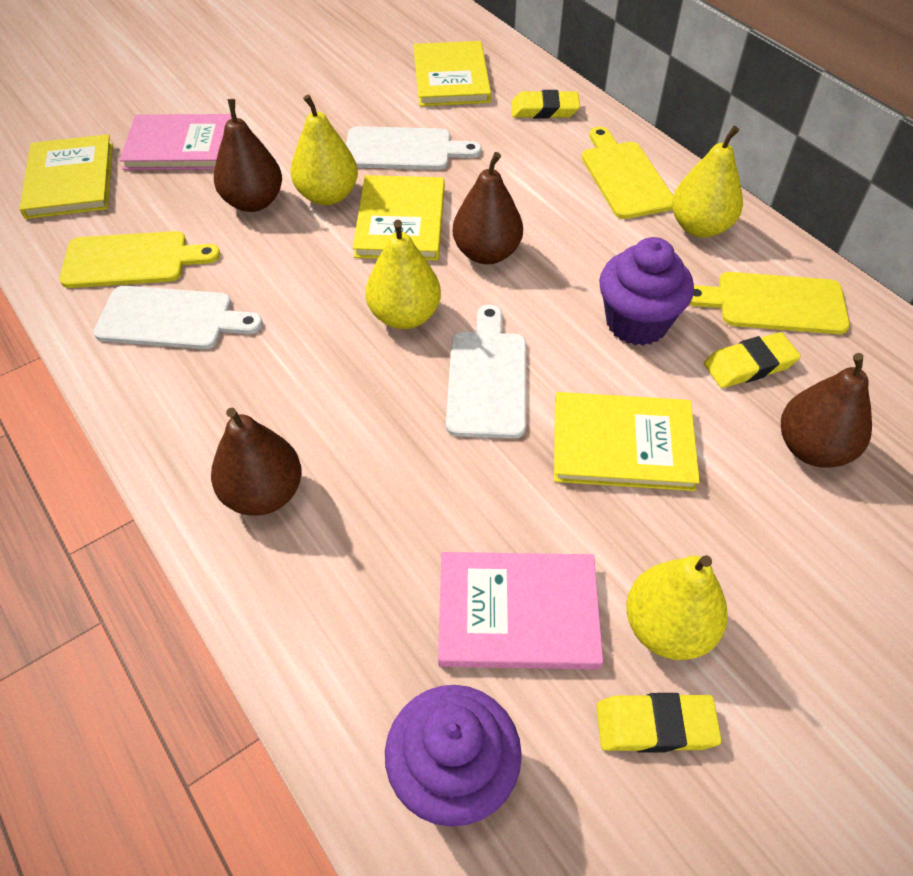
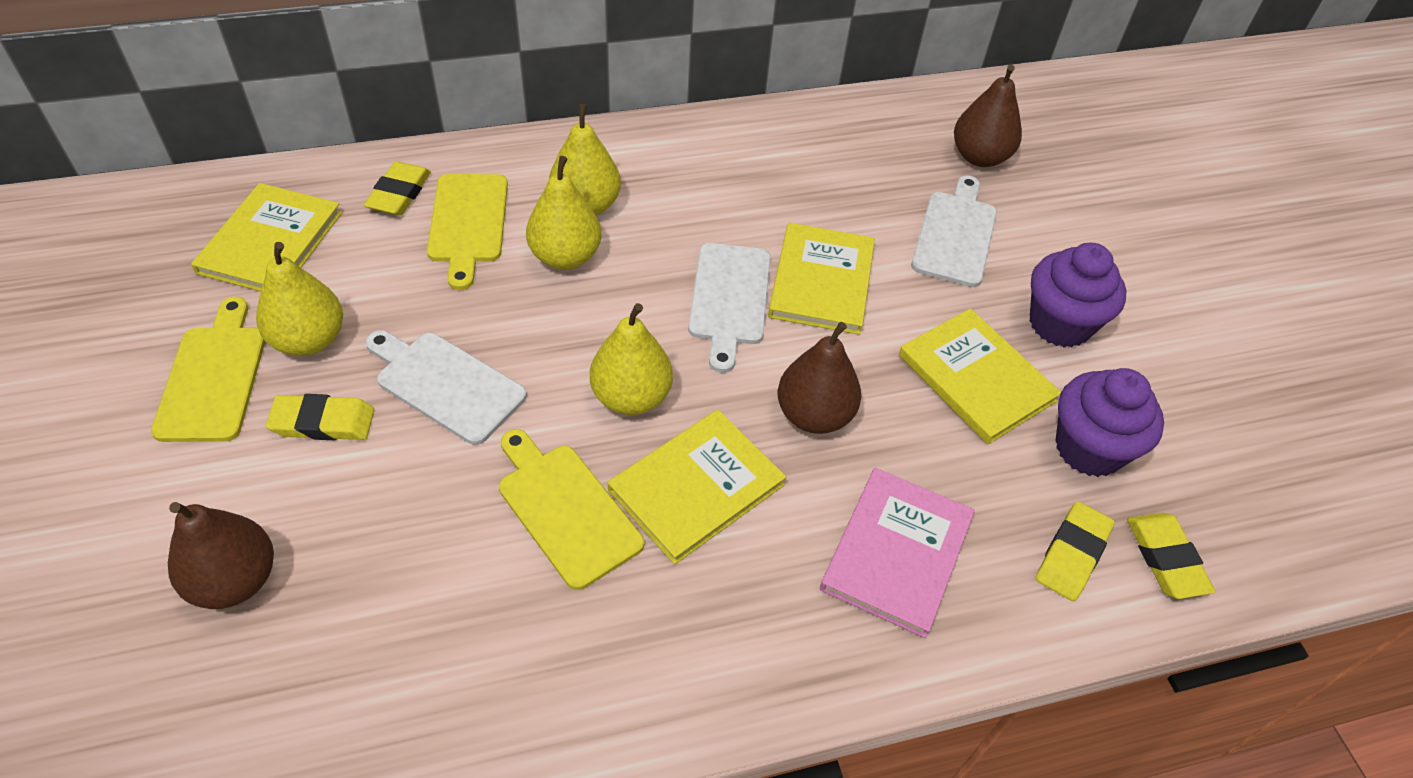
brown pear: 4 -> 3
pink book: 2 -> 1
yellow eraser: 3 -> 4

